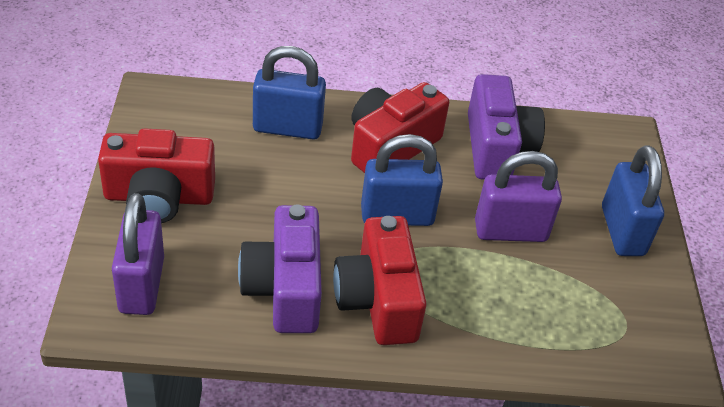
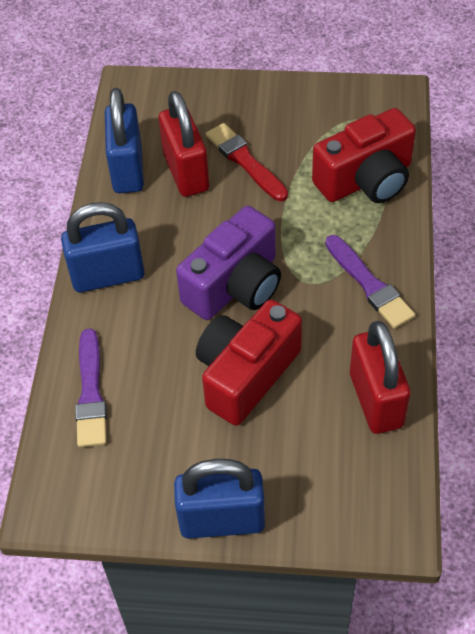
purple brush: 0 -> 2
purple camera: 2 -> 1
purple padlock: 2 -> 0
red brush: 0 -> 1
red camera: 3 -> 2
red padlock: 0 -> 2

